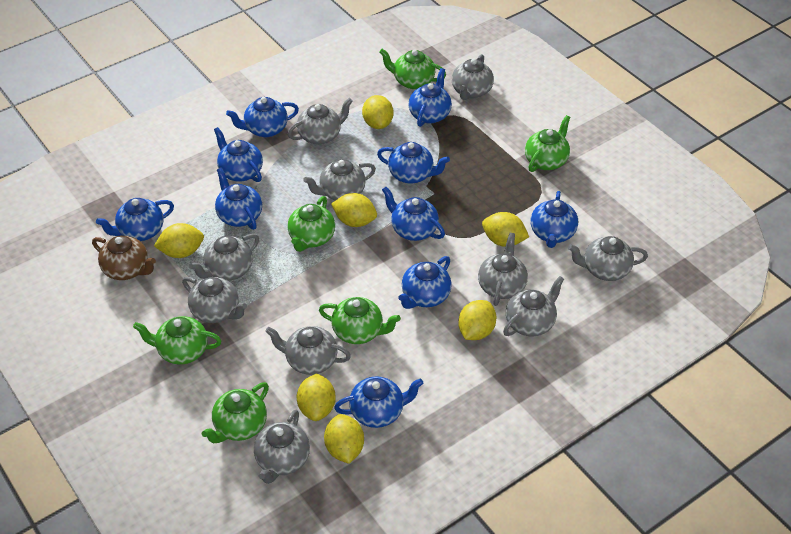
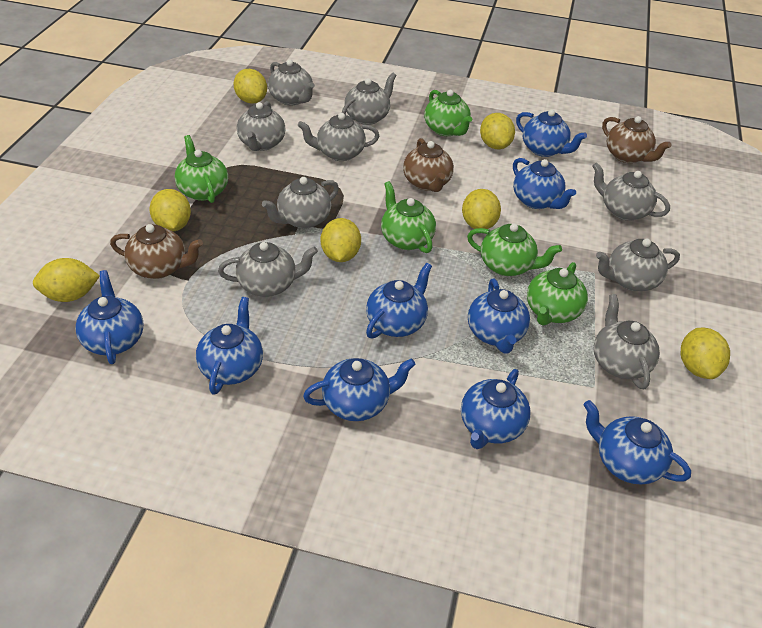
blue teapot: 10 -> 9
brown teapot: 1 -> 3
green teapot: 6 -> 5
grey teapot: 10 -> 9

